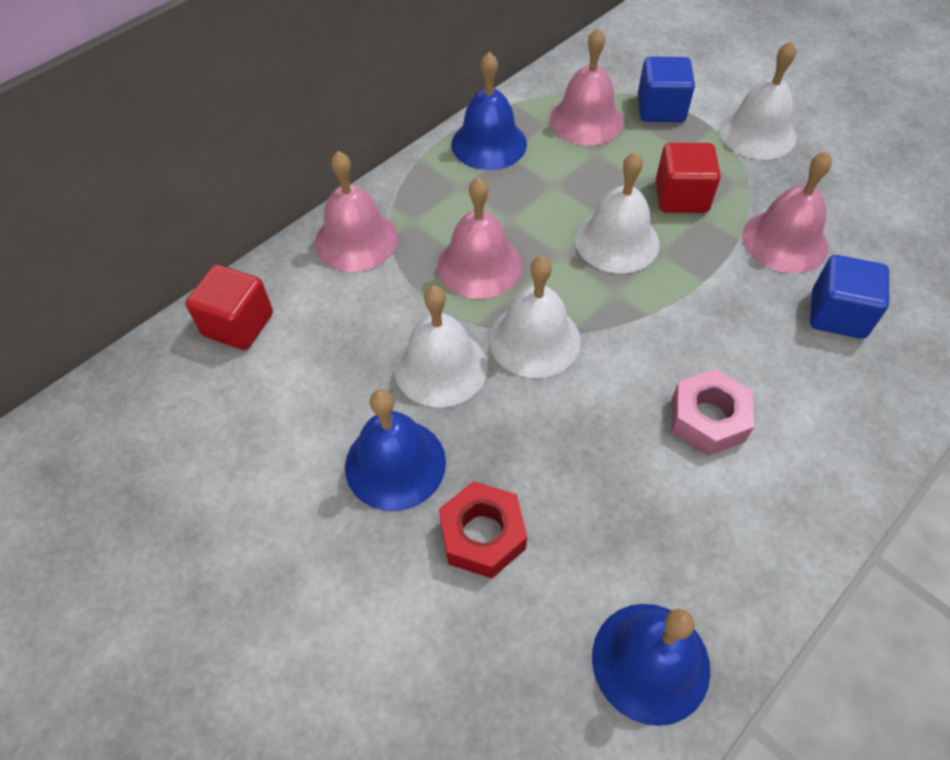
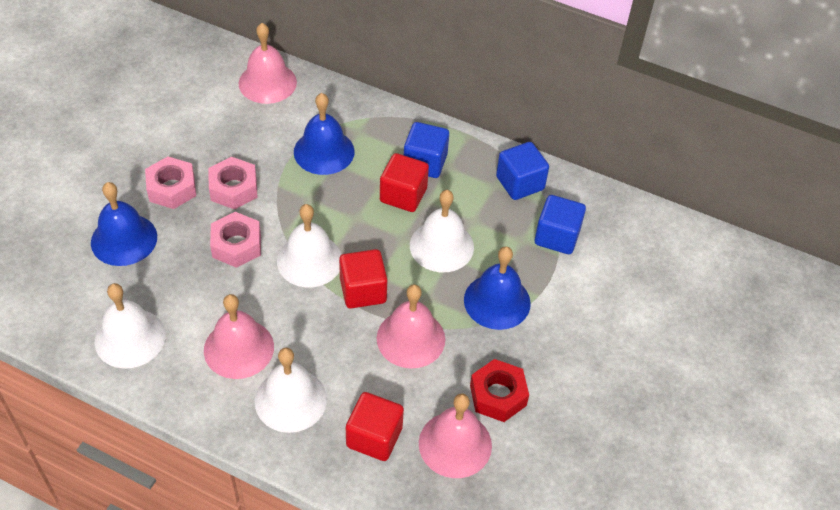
blue cube: 2 -> 3
pink nut: 1 -> 3
red cube: 2 -> 3

